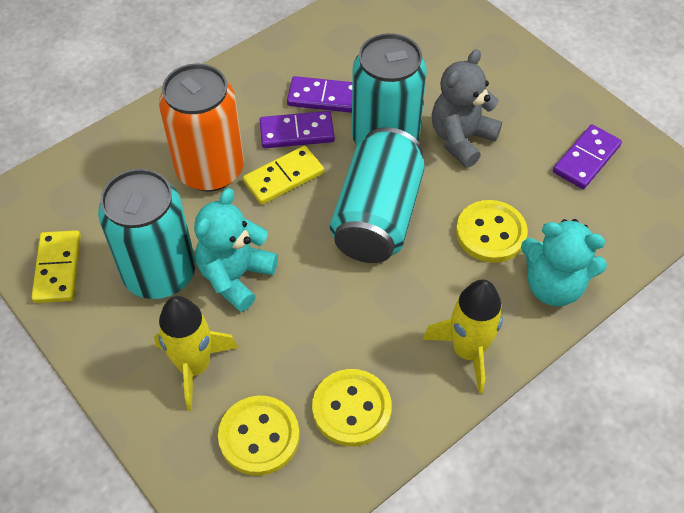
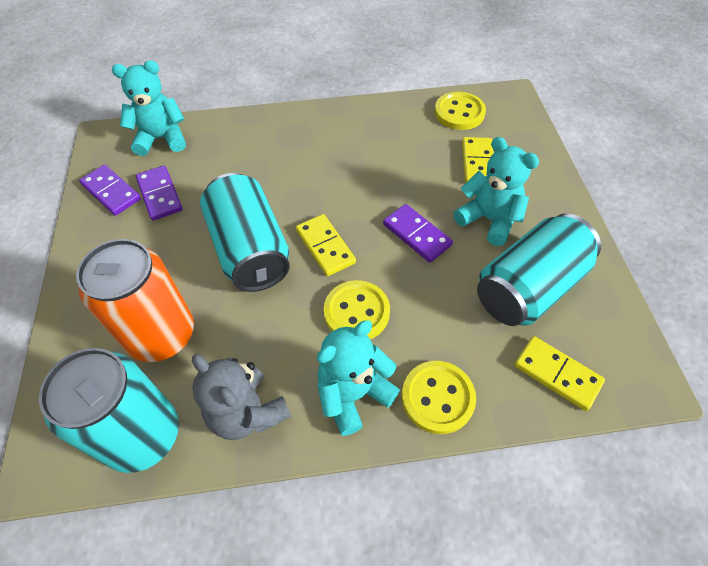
turquoise teddy bear: 2 -> 3
yellow domino: 2 -> 3
yellow rocket: 2 -> 0

